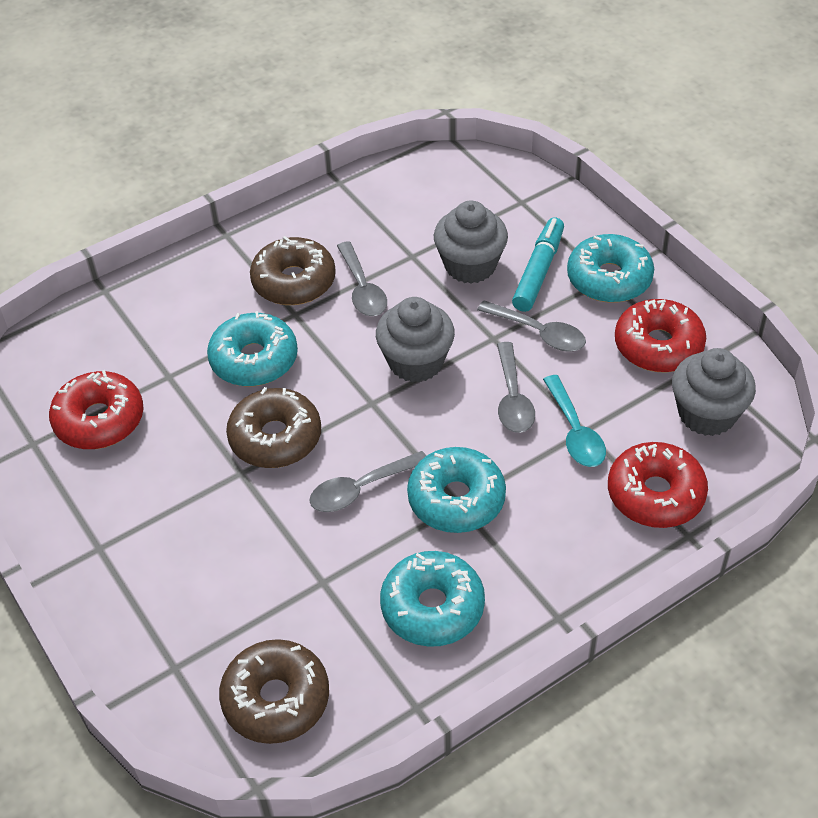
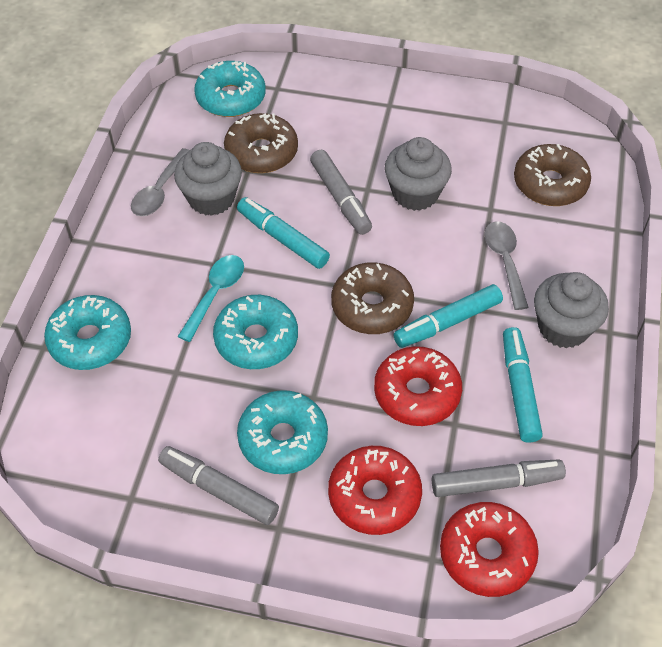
grey marker: 0 -> 3
grey spoon: 4 -> 2
turquoise marker: 1 -> 3

